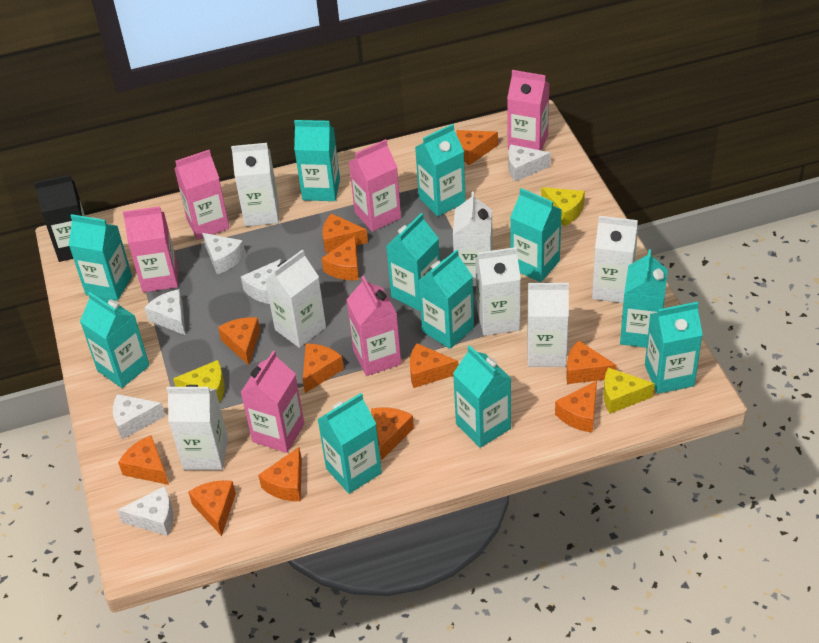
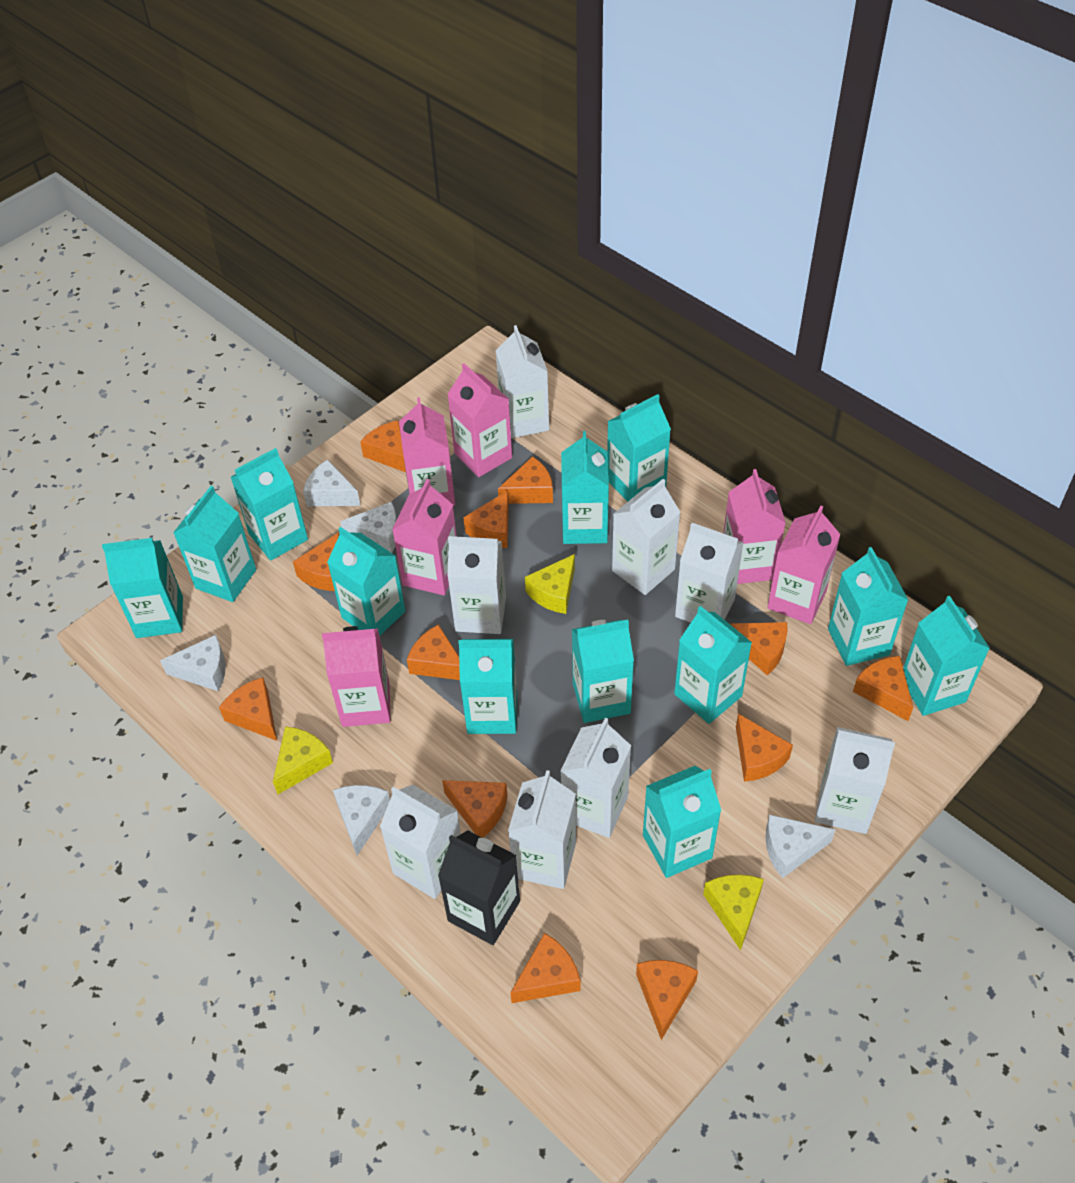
turquoise carton: 11 -> 12
white carton: 7 -> 8
white cheese: 6 -> 5

